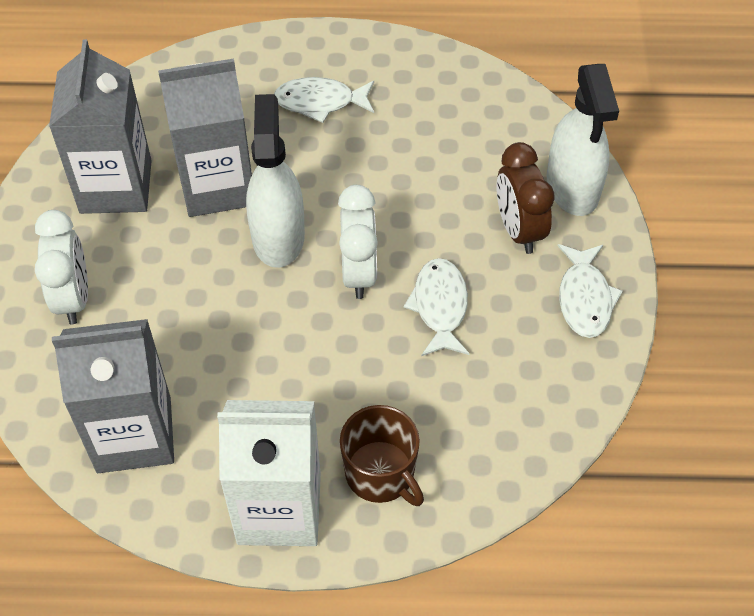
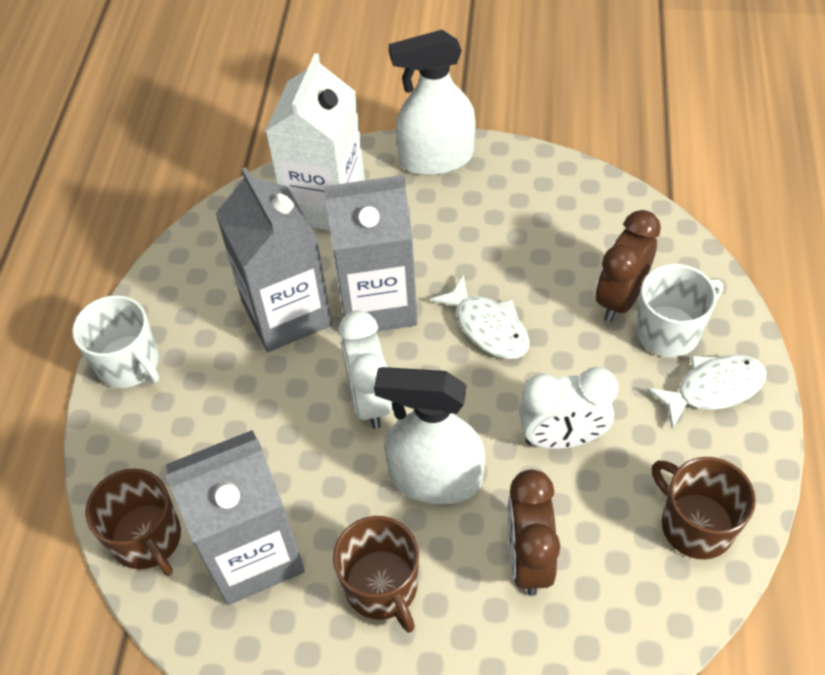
brown clock: 1 -> 2
brown mug: 1 -> 3
white fish: 3 -> 2
white mug: 0 -> 2

